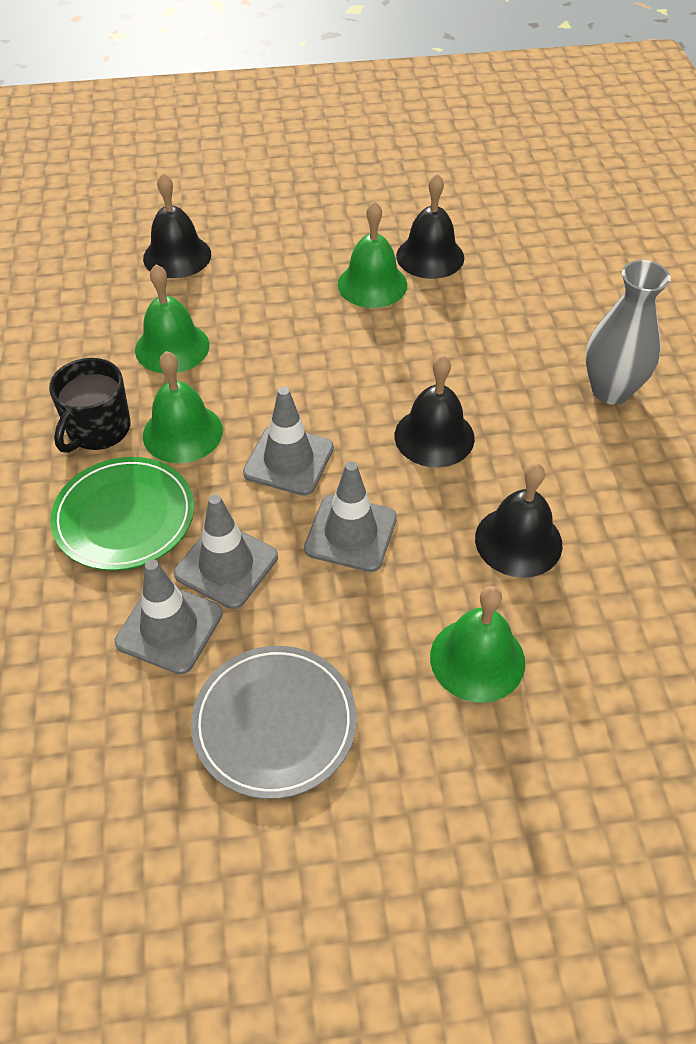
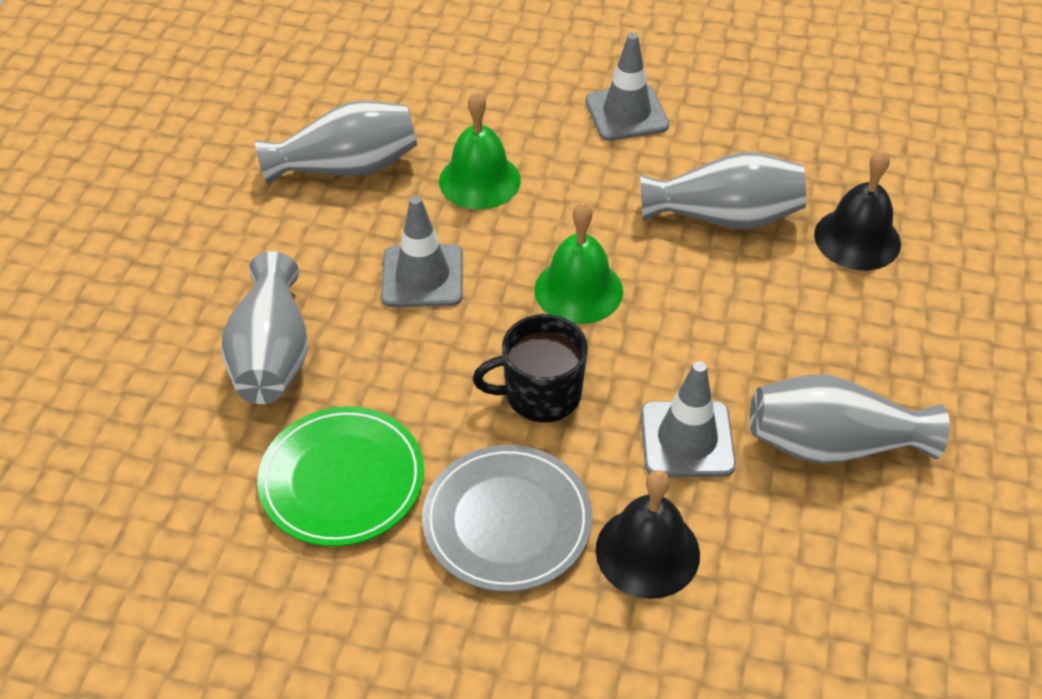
black bell: 4 -> 2
green bell: 4 -> 2
grey traffic cone: 4 -> 3
grey vase: 1 -> 4

